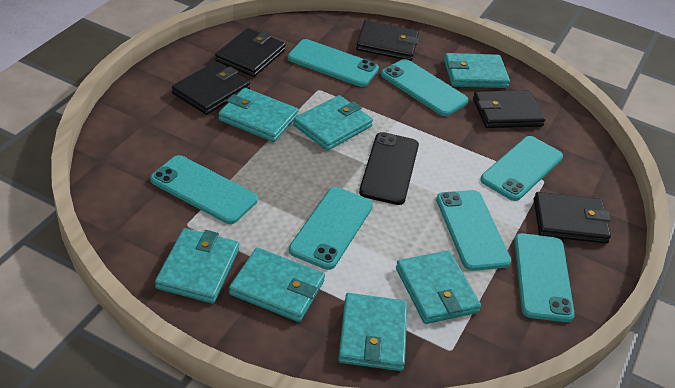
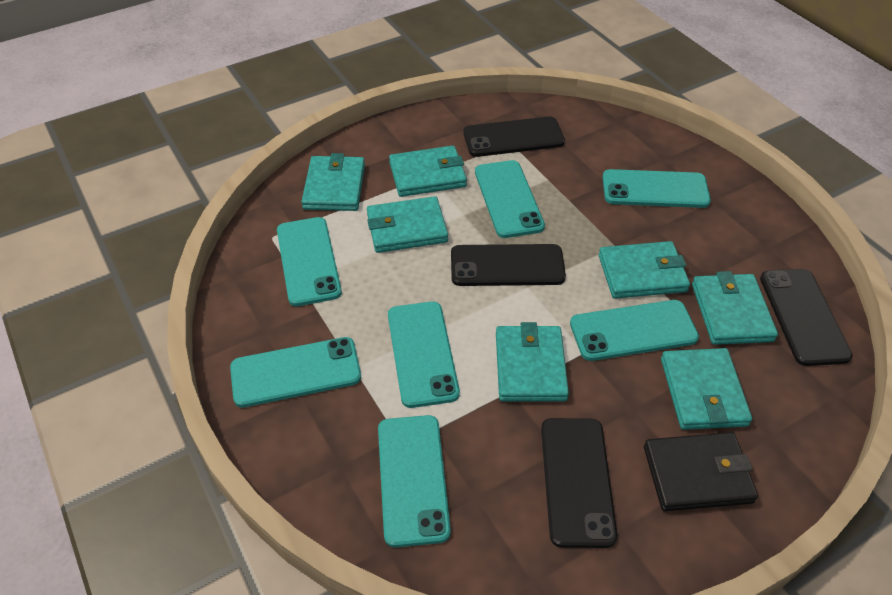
black phone: 1 -> 4
black wallet: 5 -> 1

